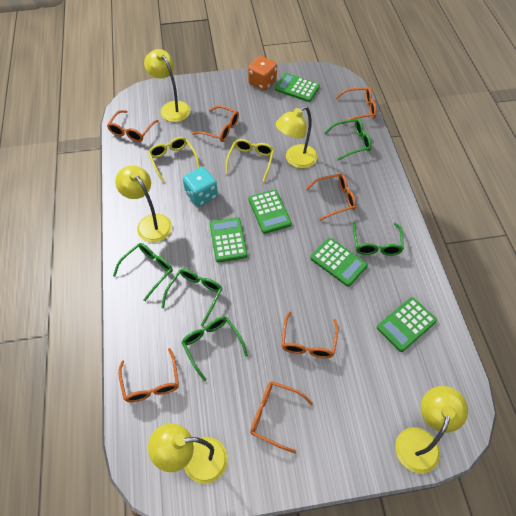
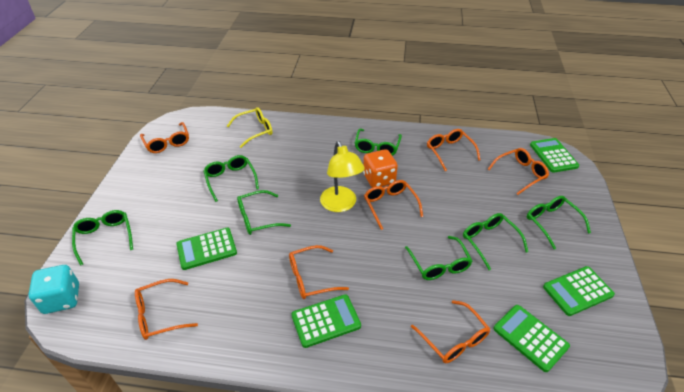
green glasses: 5 -> 7
yellow glasses: 2 -> 1
yellow lamp: 5 -> 1

